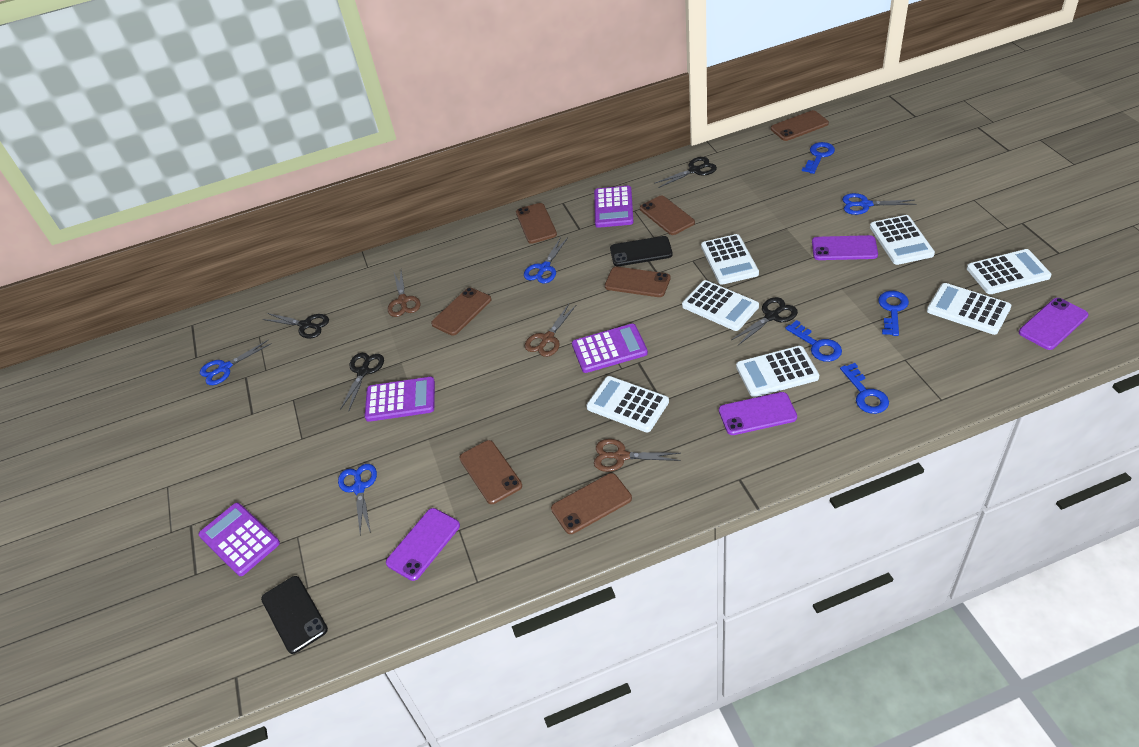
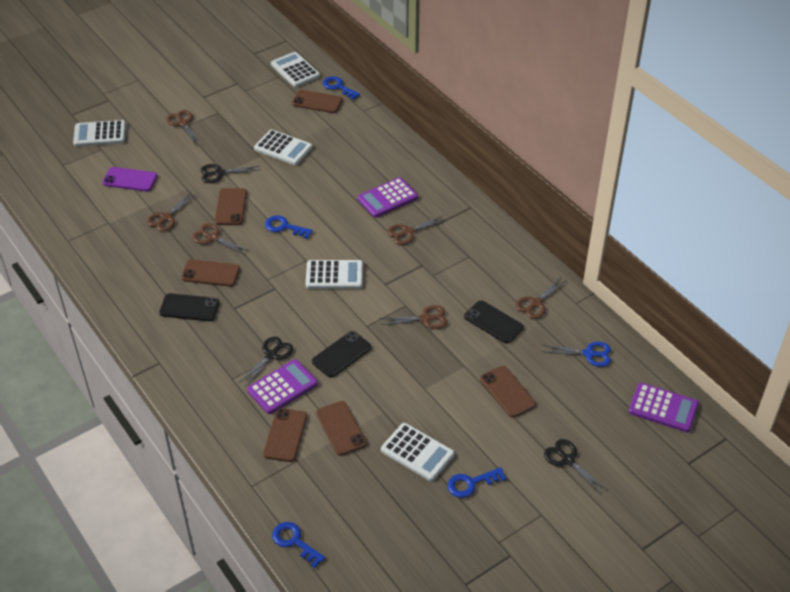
black phone: 2 -> 3
black scissors: 4 -> 3
blue scissors: 4 -> 1
brown phone: 7 -> 6
brown scissors: 3 -> 6
purple calculator: 4 -> 3
purple phone: 4 -> 1
white calculator: 7 -> 5

